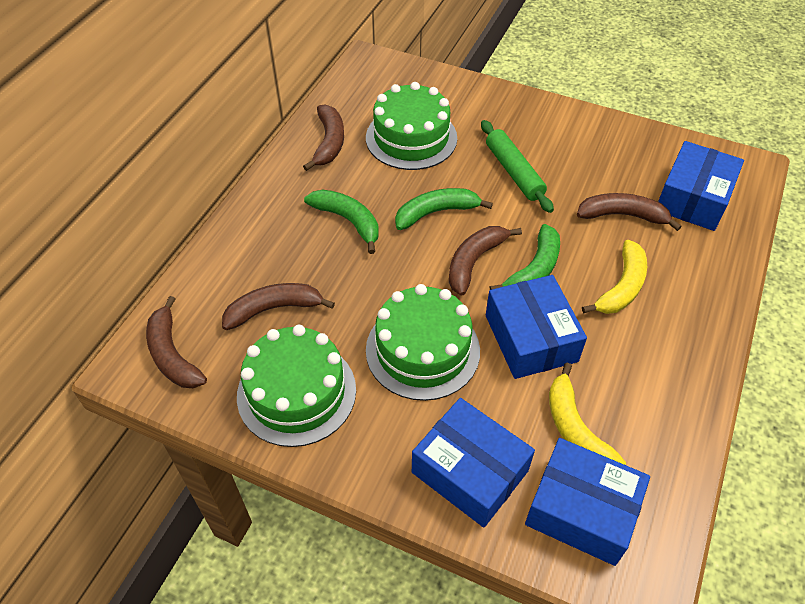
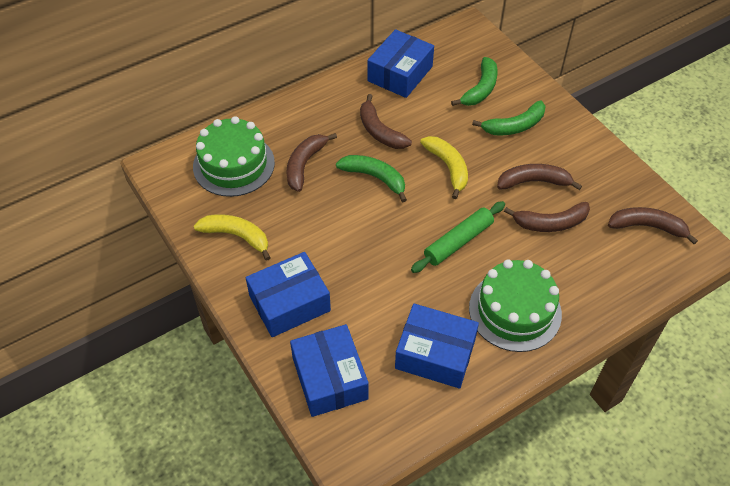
green cake: 3 -> 2

